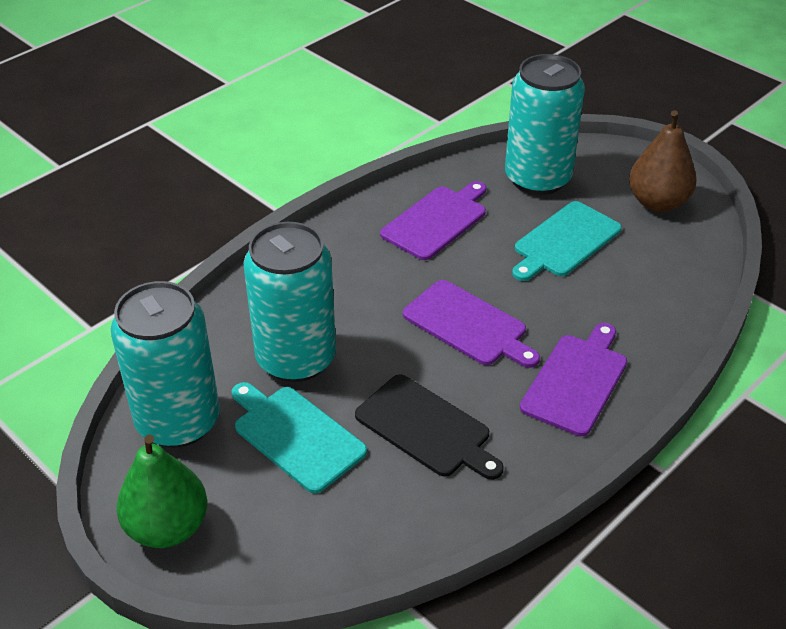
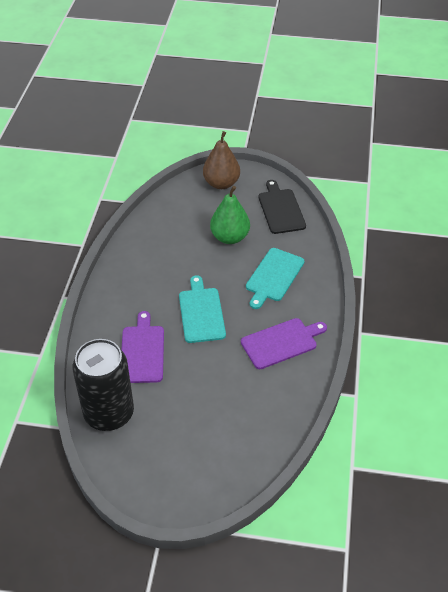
black can: 0 -> 1
purple cutting board: 3 -> 2
turquoise can: 3 -> 0

